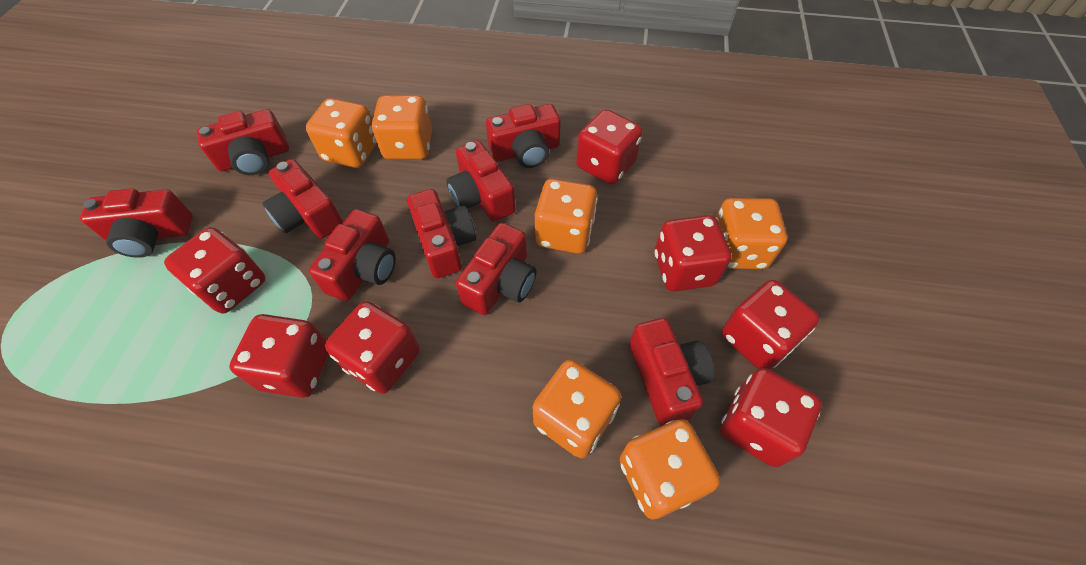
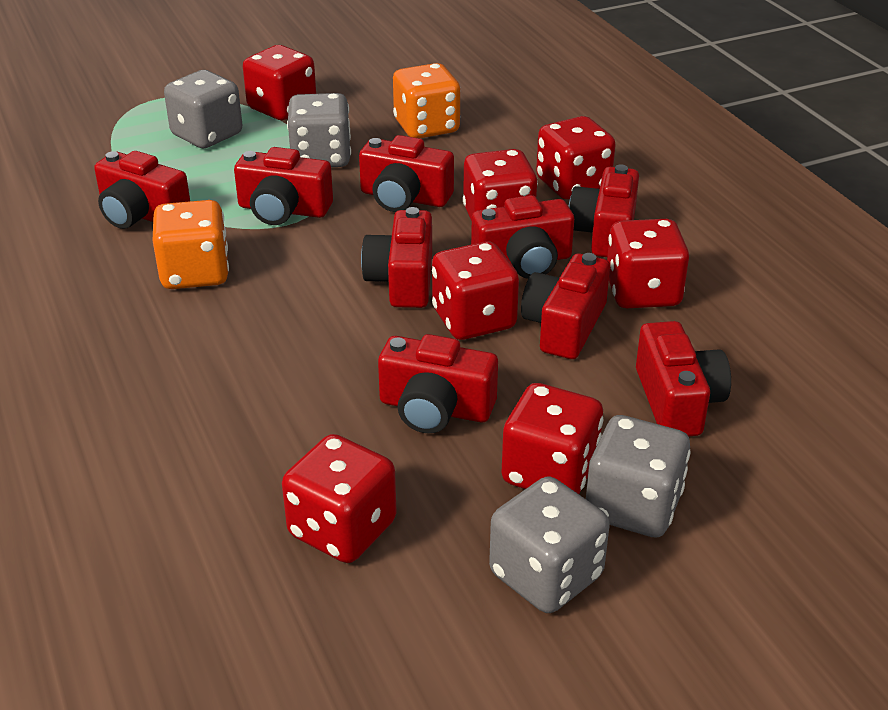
grey dice: 0 -> 4
orange dice: 6 -> 2

